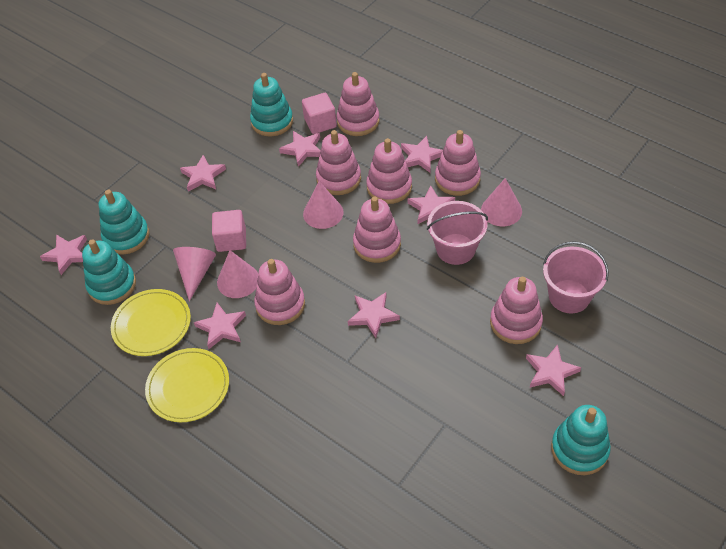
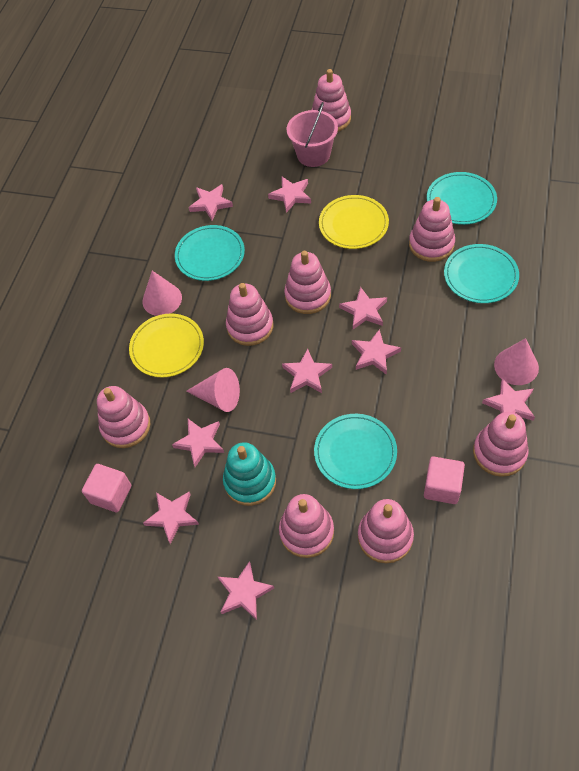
pink bucket: 2 -> 1
pink cone: 4 -> 3
pink stacking toy: 7 -> 8
pink star: 8 -> 9
turquoise plate: 0 -> 4
turquoise stacking toy: 4 -> 1

